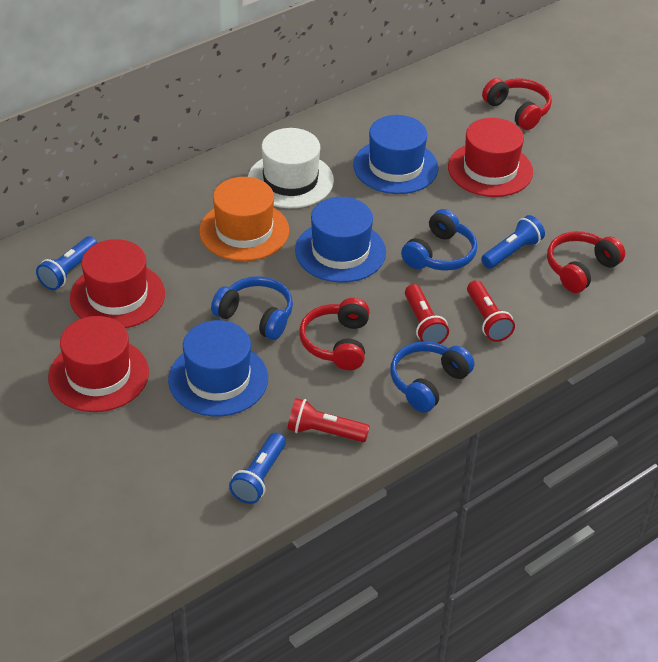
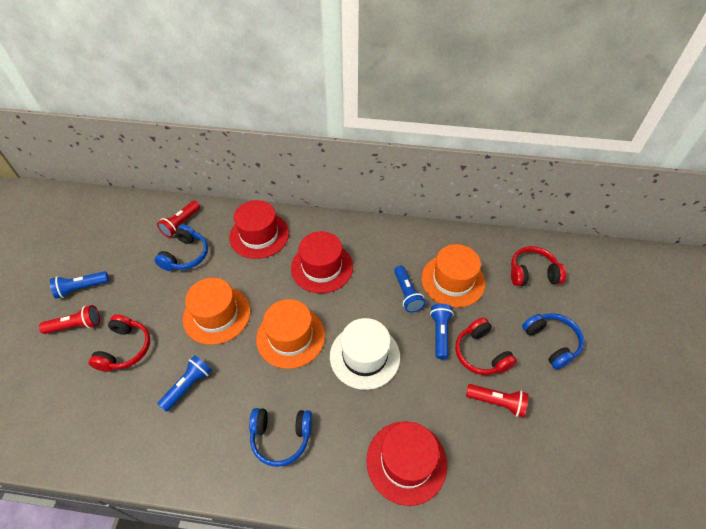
blue flashlight: 3 -> 4
blue hat: 3 -> 0
orange hat: 1 -> 3

